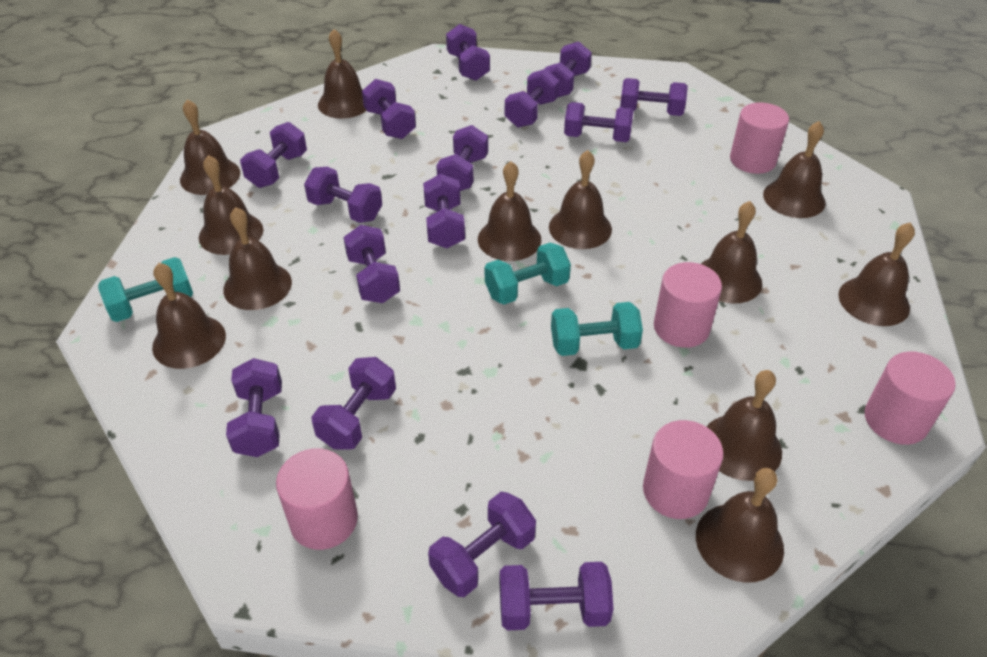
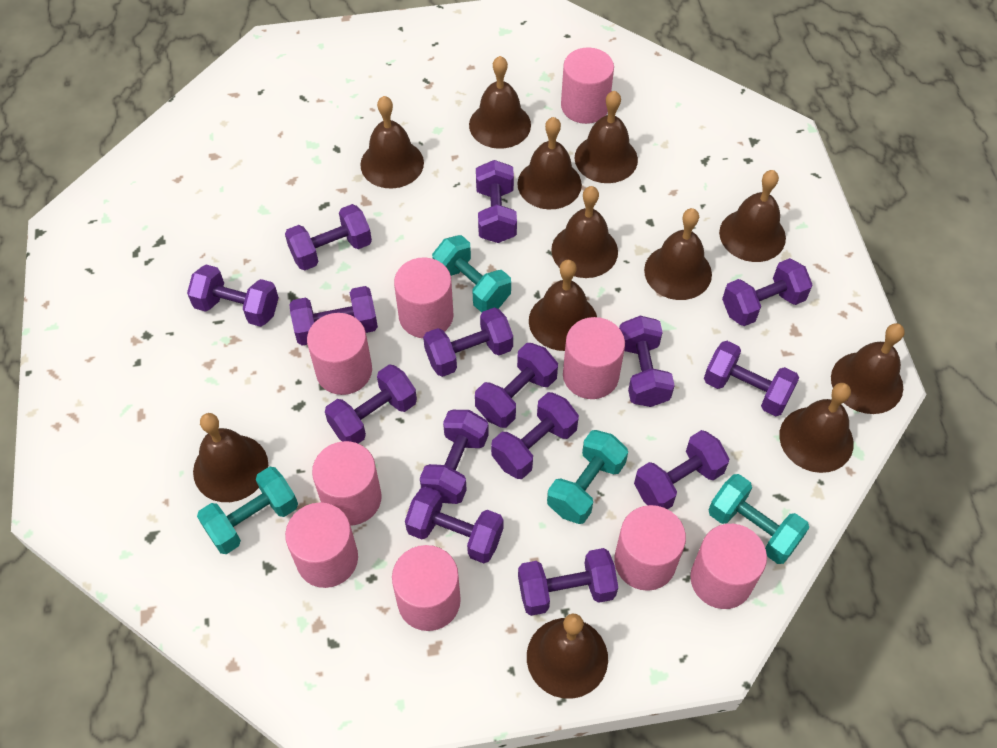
pink cylinder: 5 -> 9
turquoise dumbbell: 3 -> 4

